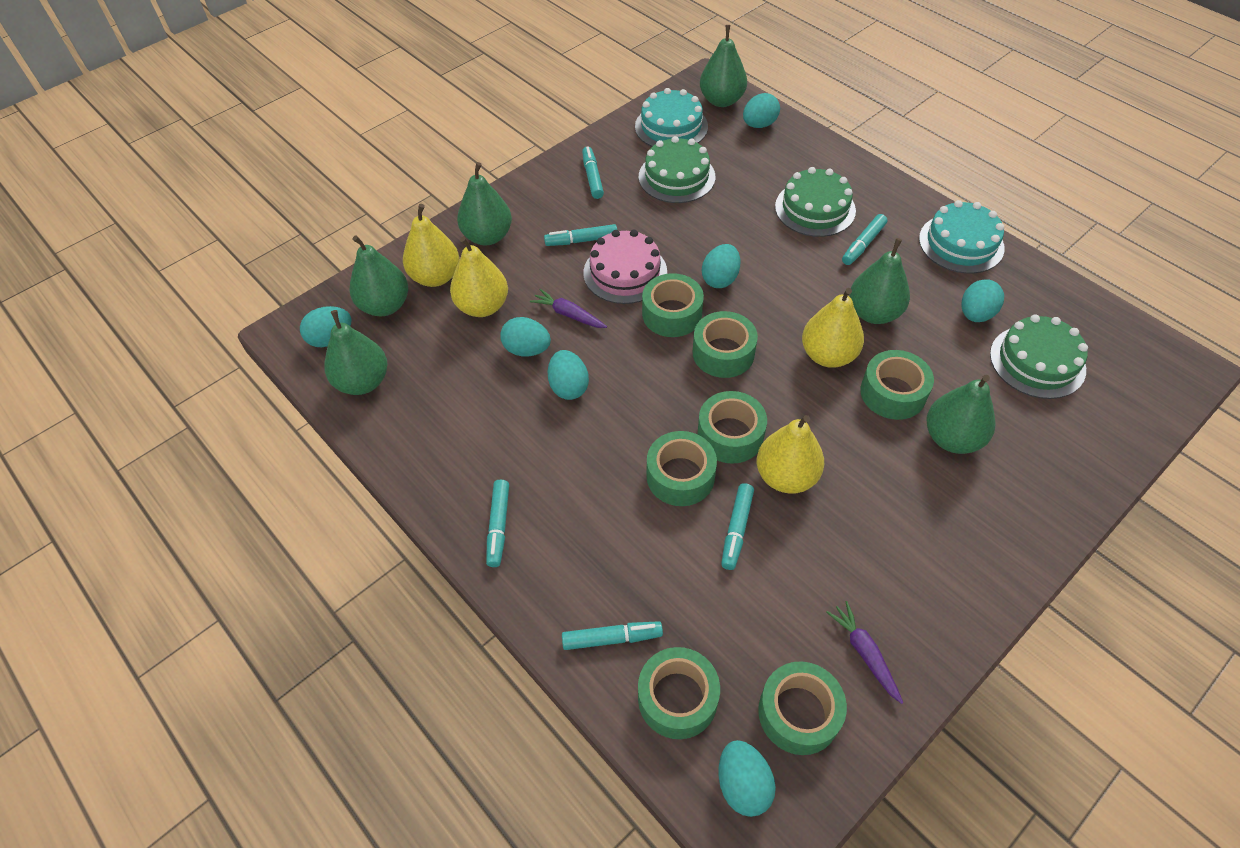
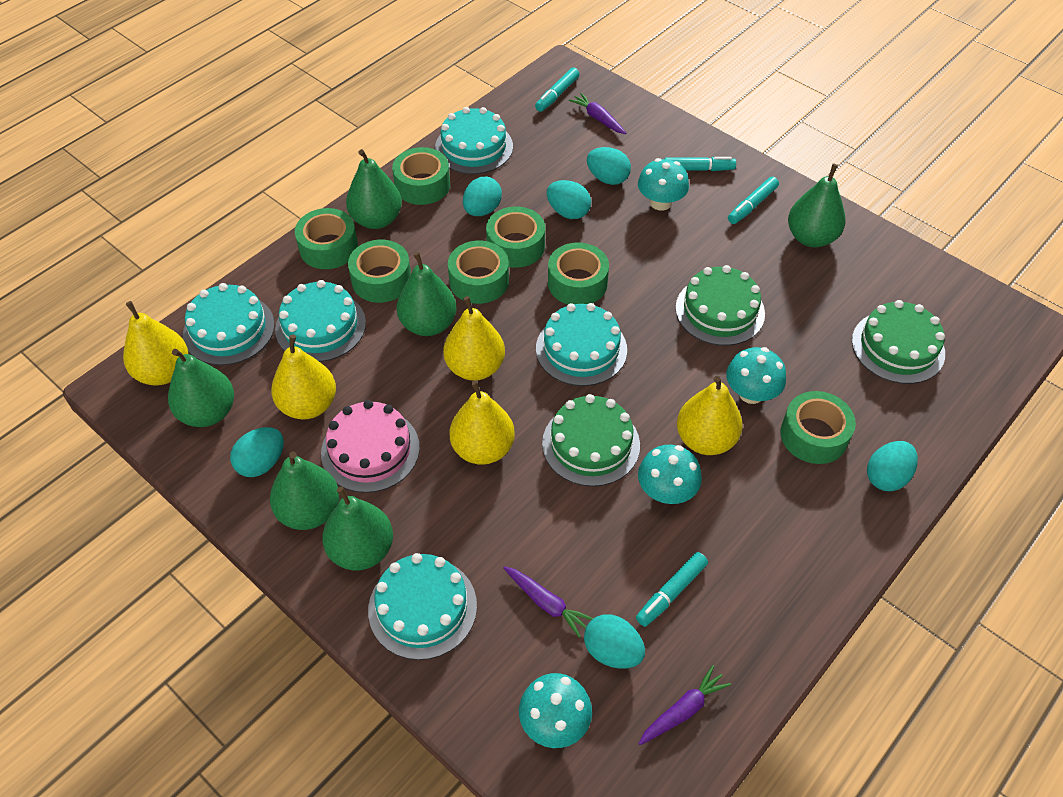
purple carrot: 2 -> 3
turquoise cake: 2 -> 5
turquoise egg: 7 -> 6
turquoise marker: 6 -> 4
turquoise mushroom: 0 -> 4
yellow pear: 4 -> 5

